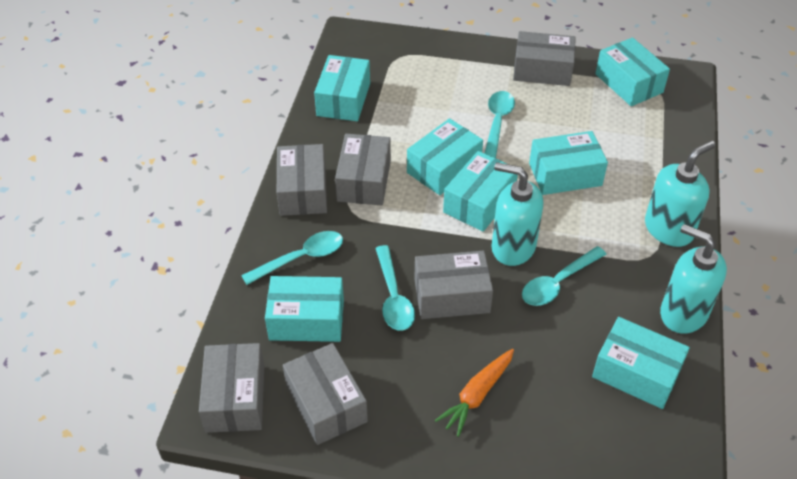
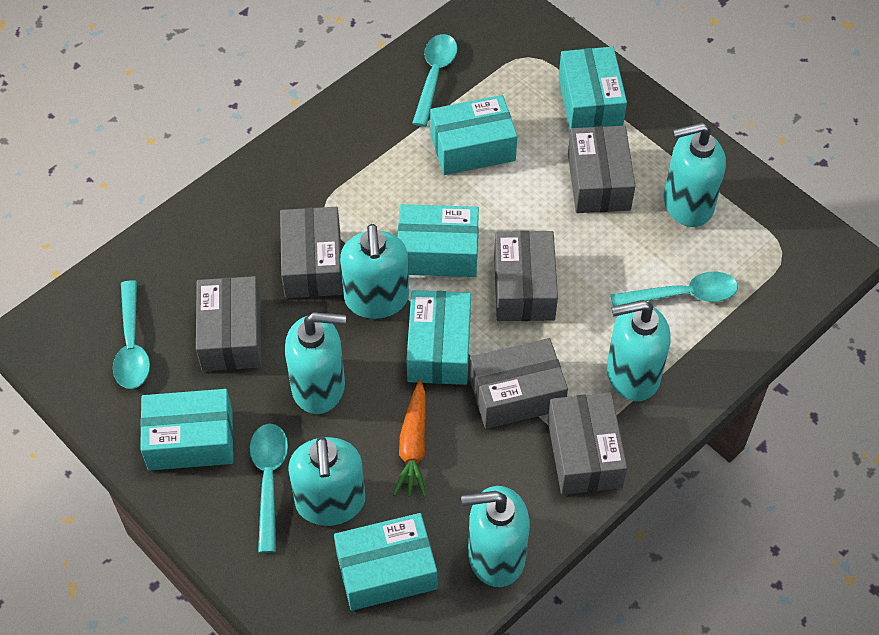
turquoise box: 7 -> 6
turquoise soap dispenser: 3 -> 6

